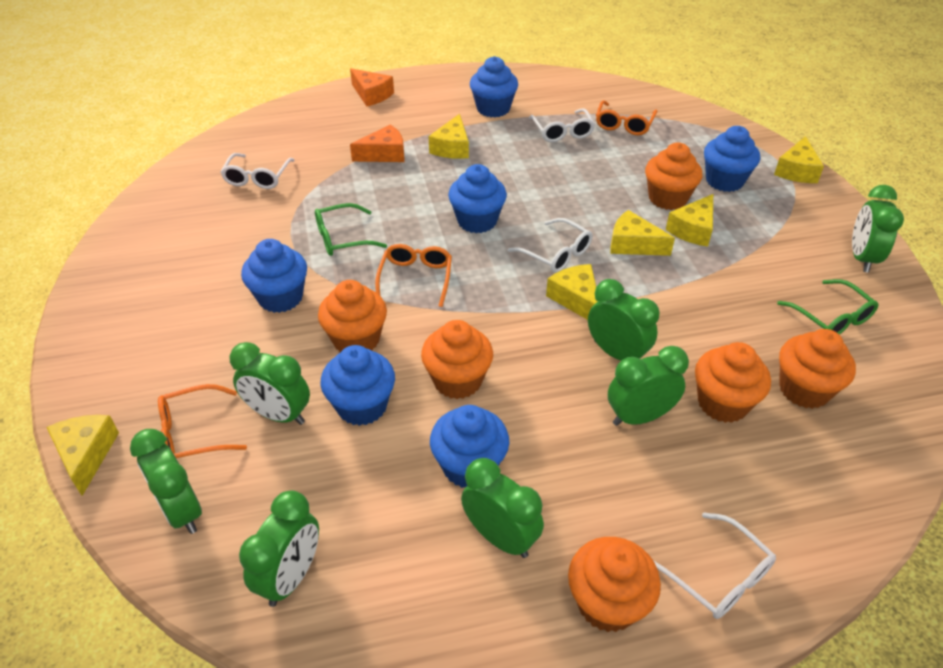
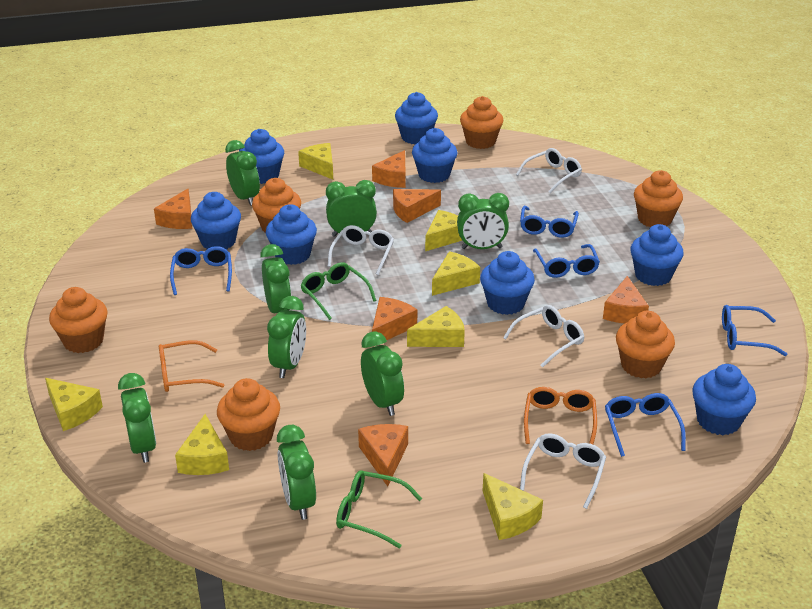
blue cupcake: 6 -> 8
blue glasses: 0 -> 5
green clock: 7 -> 8
orange cheese: 2 -> 6
orange glasses: 3 -> 2
yellow cheese: 6 -> 7

